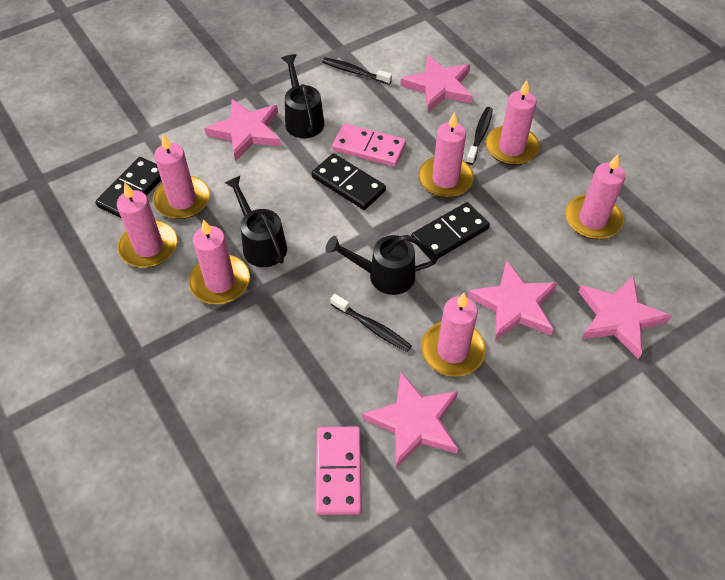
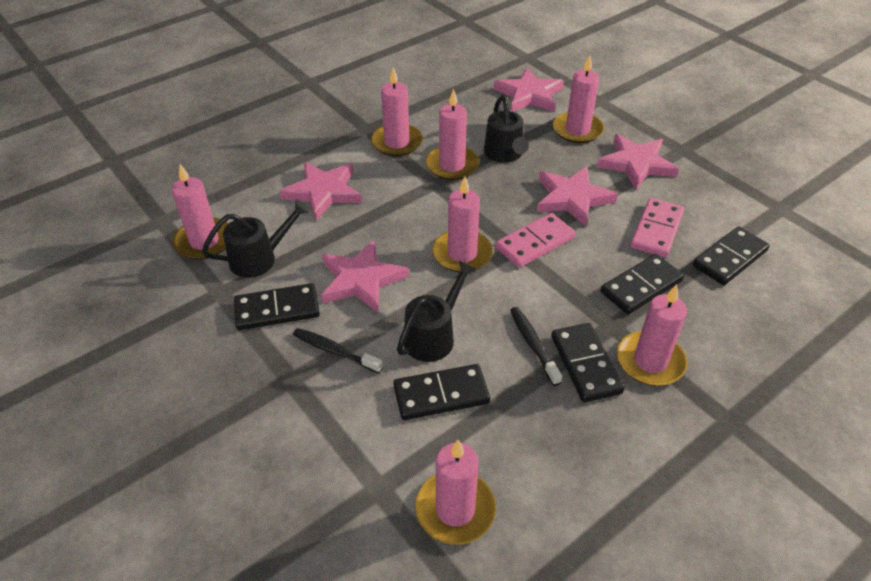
black domino: 3 -> 5
black toothbrush: 3 -> 2

